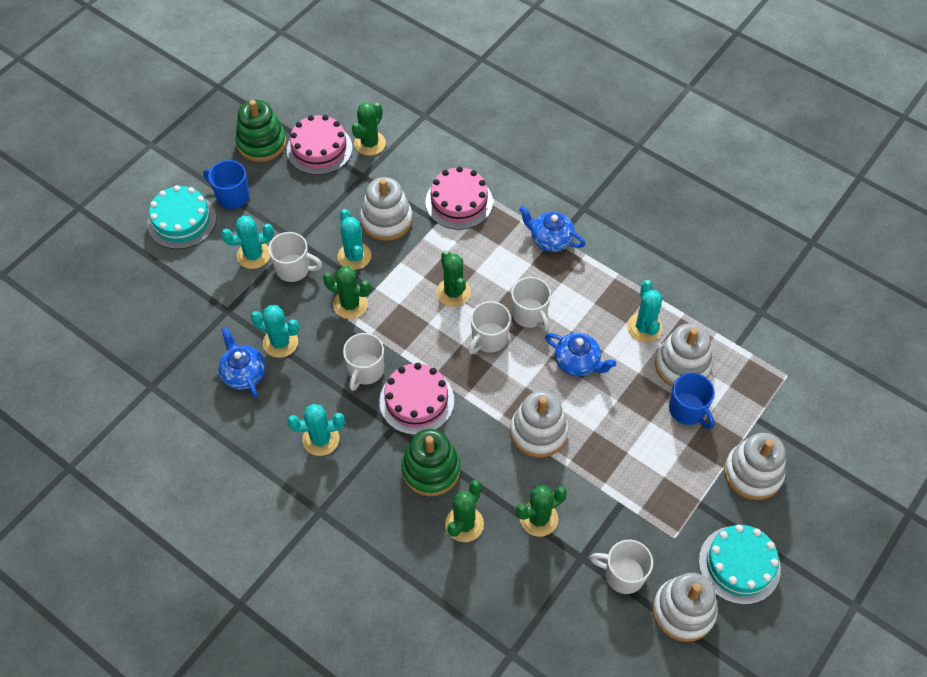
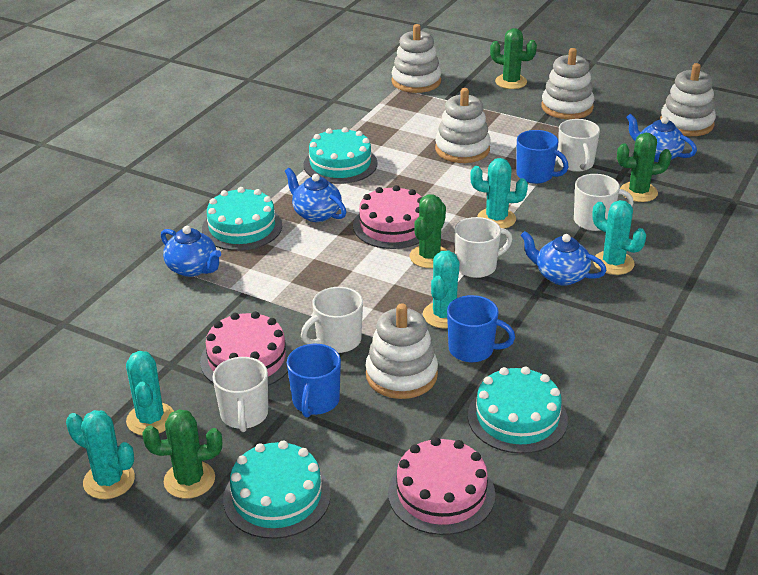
blue mug: 2 -> 3
blue teapot: 3 -> 4
green cactus: 5 -> 4
green stacking toy: 2 -> 0
turquoise cake: 2 -> 4

